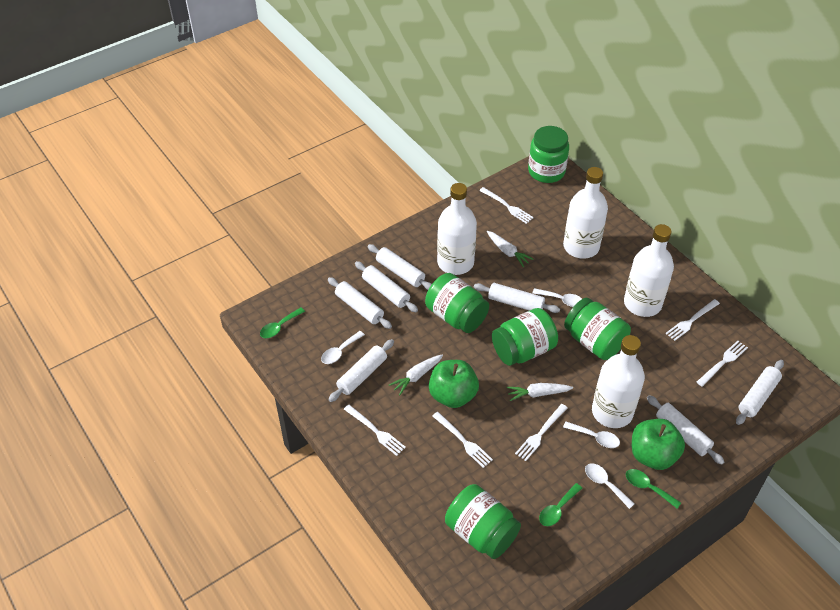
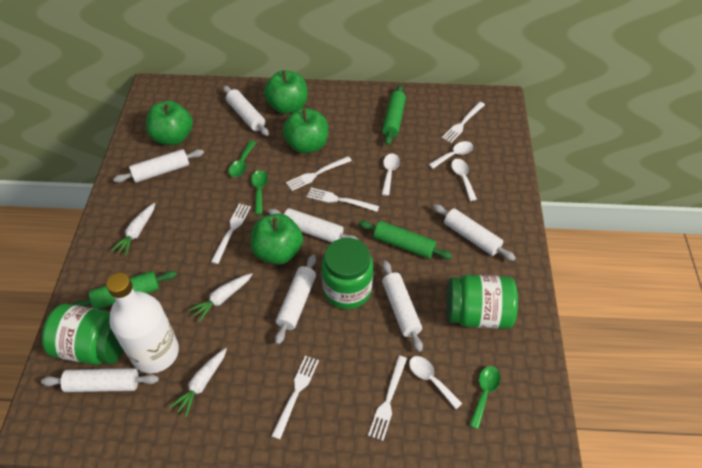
green apple: 2 -> 4
green jar: 5 -> 3
green rolling pin: 0 -> 3
white bottle: 4 -> 1

